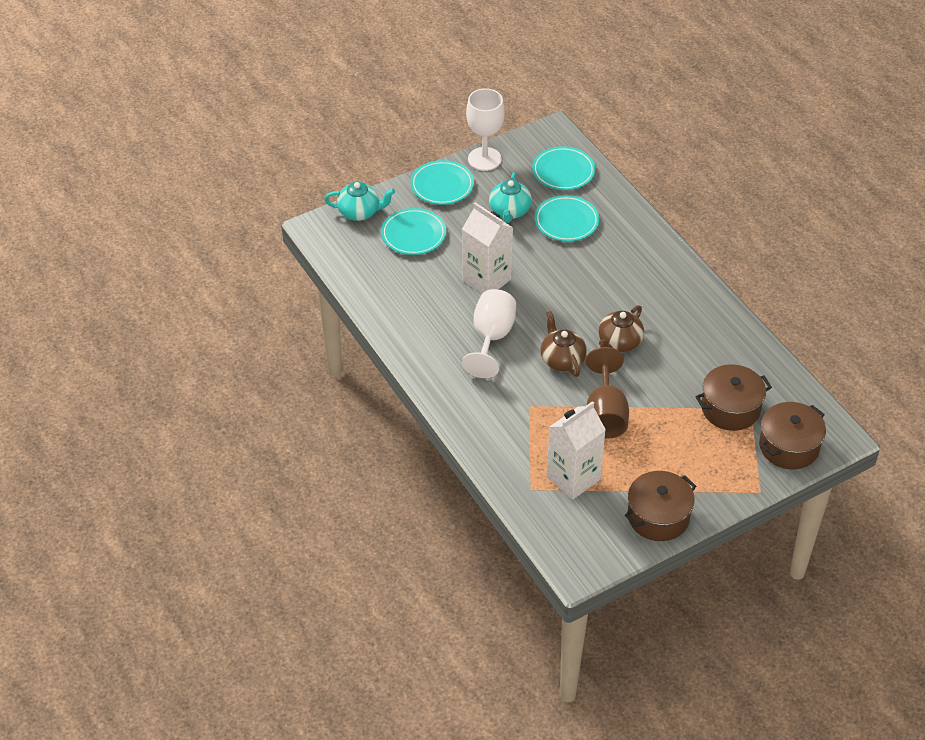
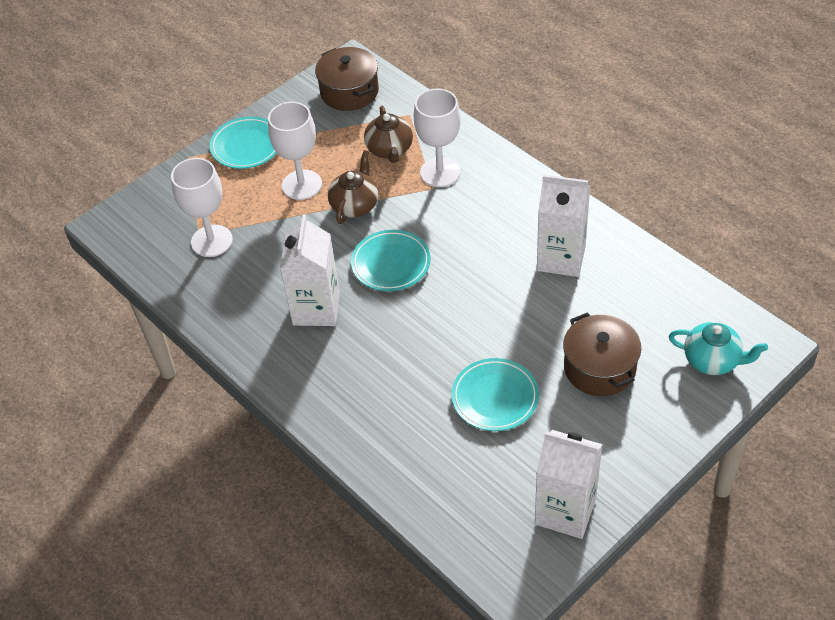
brown goblet: 1 -> 0
brown pot: 3 -> 2
turquoise plate: 4 -> 3
turquoise teapot: 2 -> 1
white carton: 2 -> 3
white goblet: 2 -> 3

